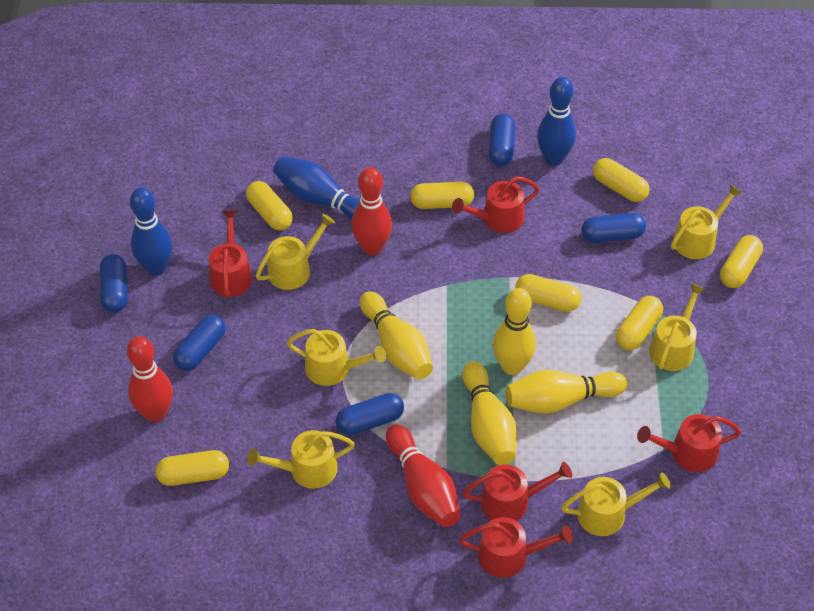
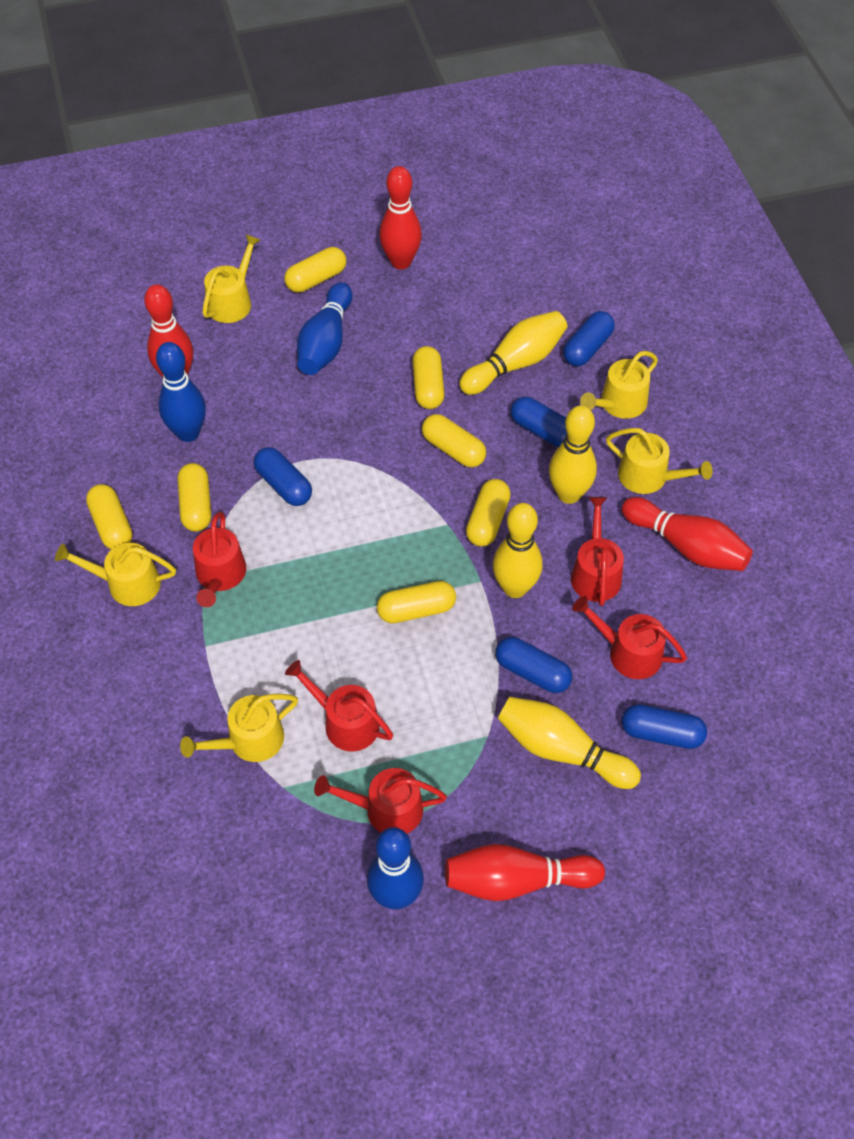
red bowling pin: 3 -> 4
yellow watering can: 6 -> 5

